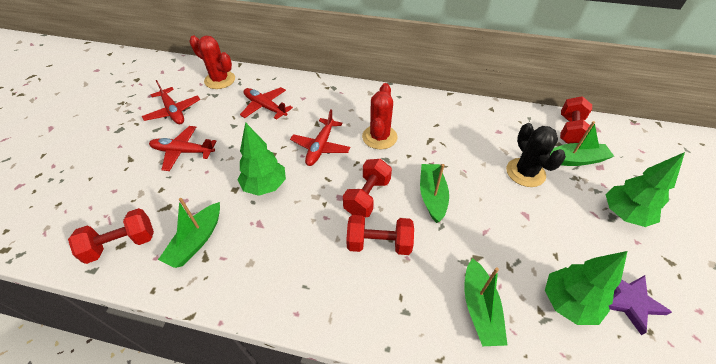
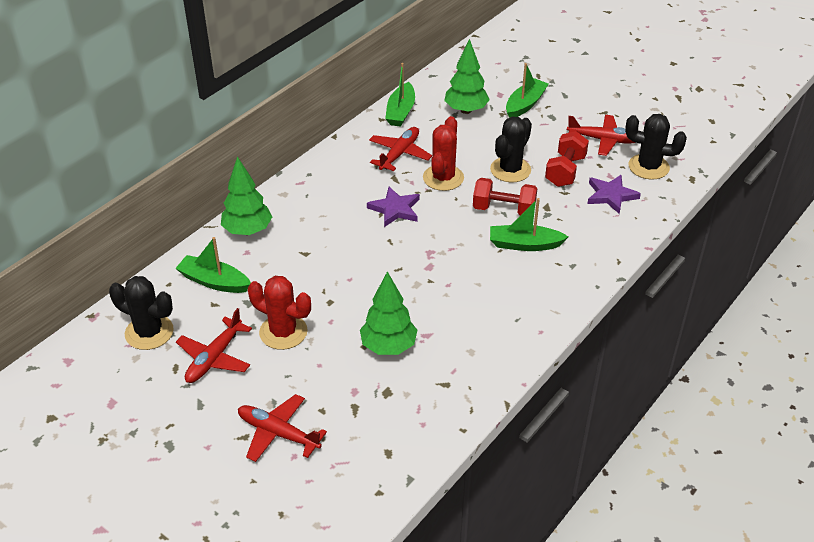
black cactus: 1 -> 3
purple star: 1 -> 2
red dumbbell: 4 -> 2

